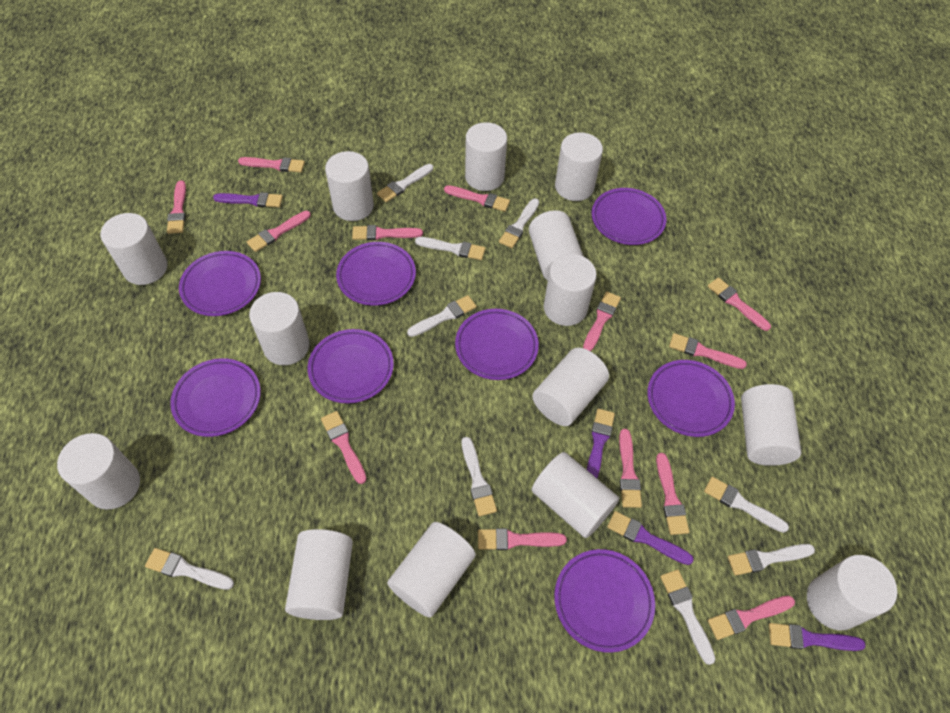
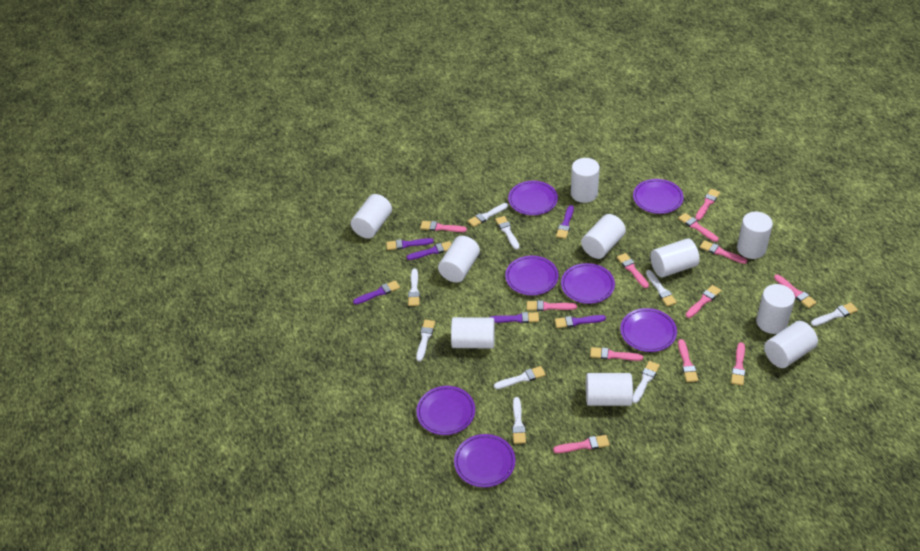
pink brush: 13 -> 12
purple brush: 4 -> 6
purple plate: 8 -> 7
white cylinder: 14 -> 10

